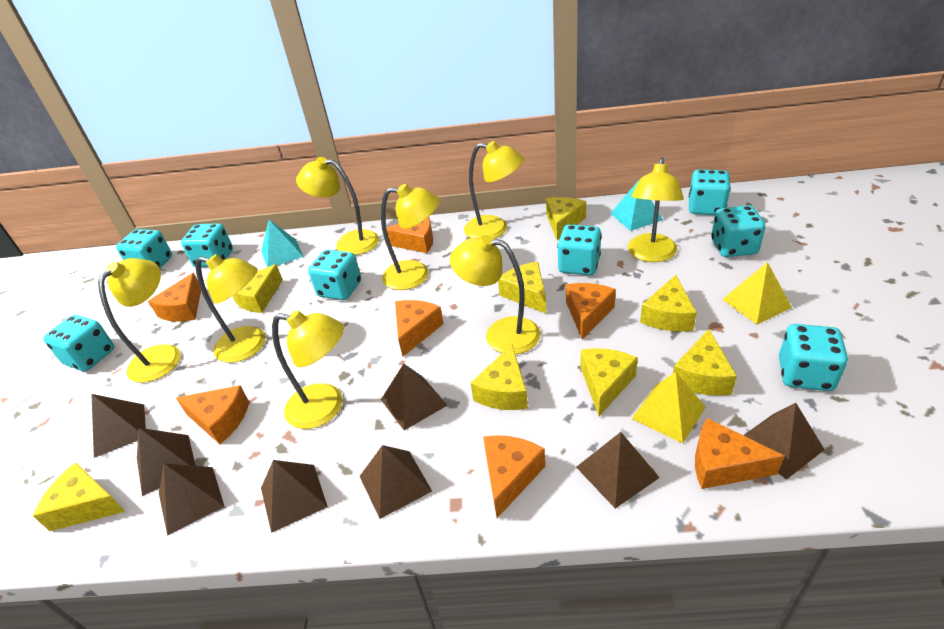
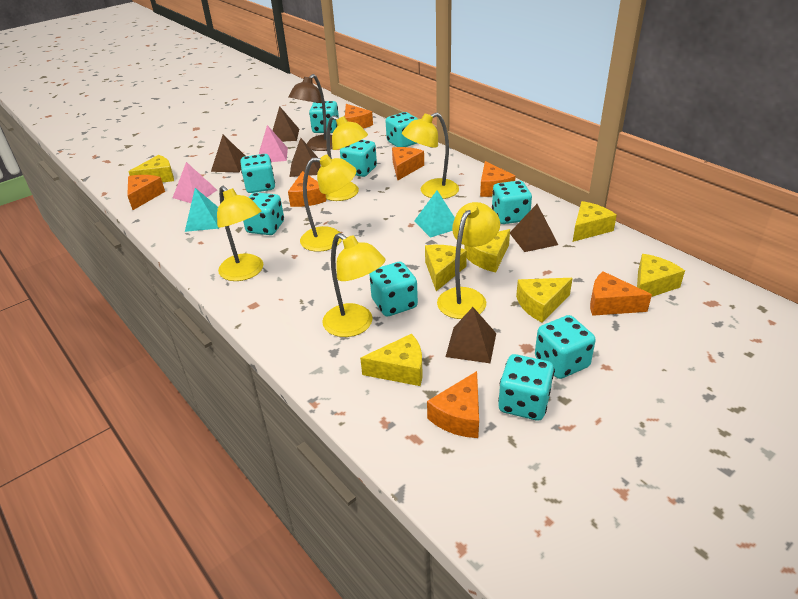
brown lamp: 0 -> 1
brown pyramid: 8 -> 5
pink pyramid: 0 -> 2
turquoise dice: 8 -> 9
yellow cheese: 8 -> 7
yellow lamp: 8 -> 6
yellow pyramid: 2 -> 0

